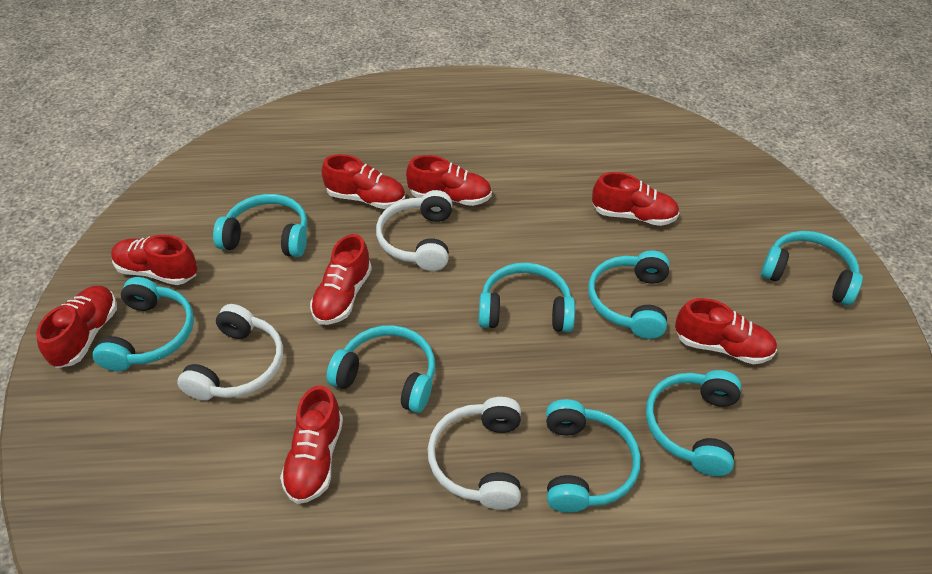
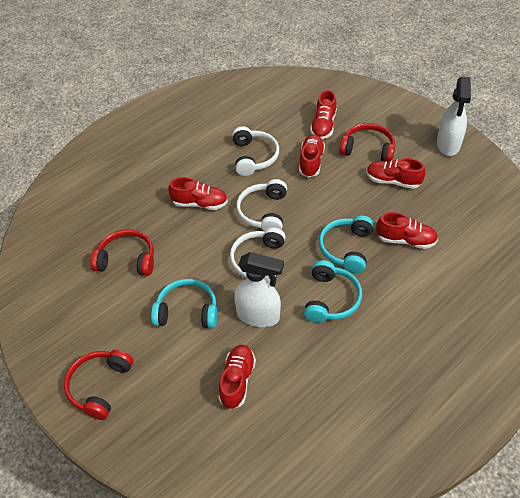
red headphones: 0 -> 3
red shoe: 8 -> 6
turquoise headphones: 8 -> 3
white spray bottle: 0 -> 2

